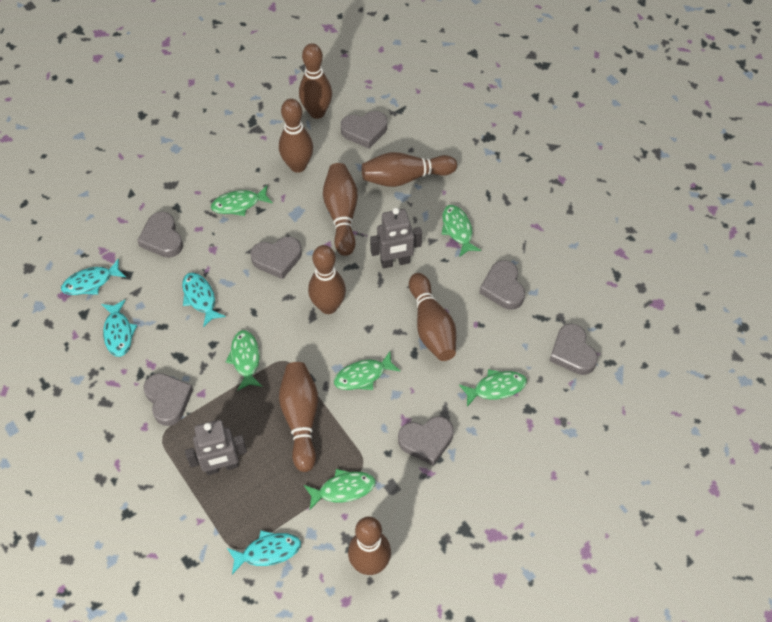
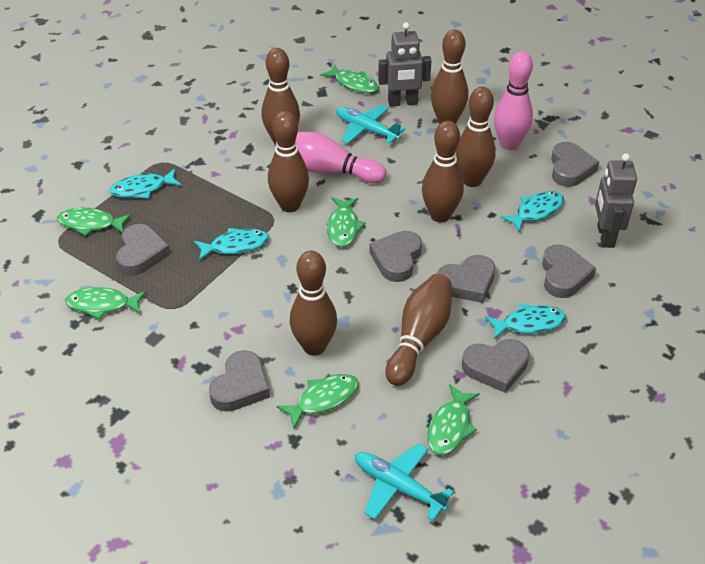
brown bowling pin: 8 -> 7
pink bowling pin: 0 -> 2
turquoise plane: 0 -> 2

